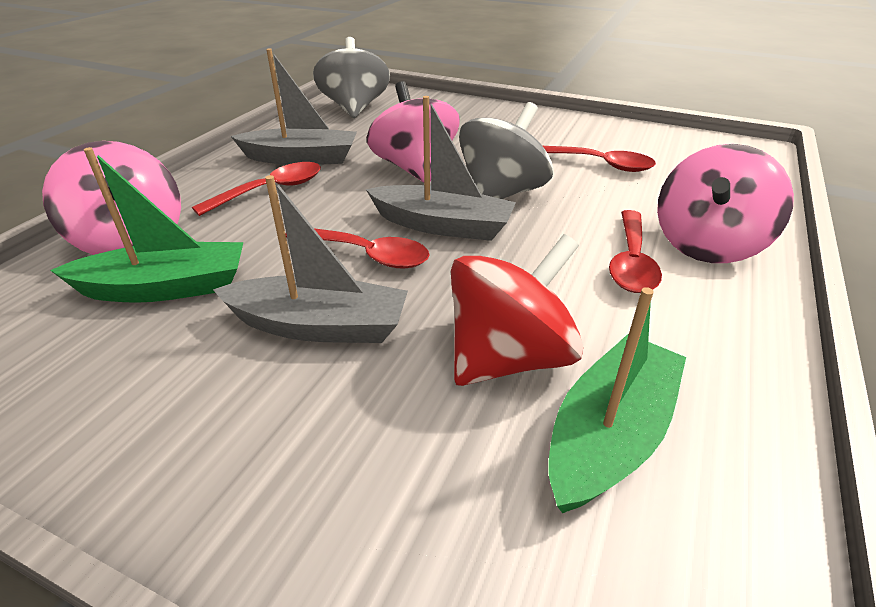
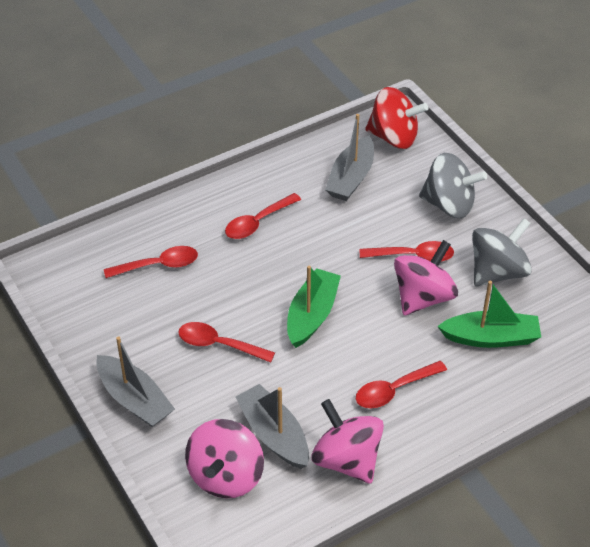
red spoon: 4 -> 5

